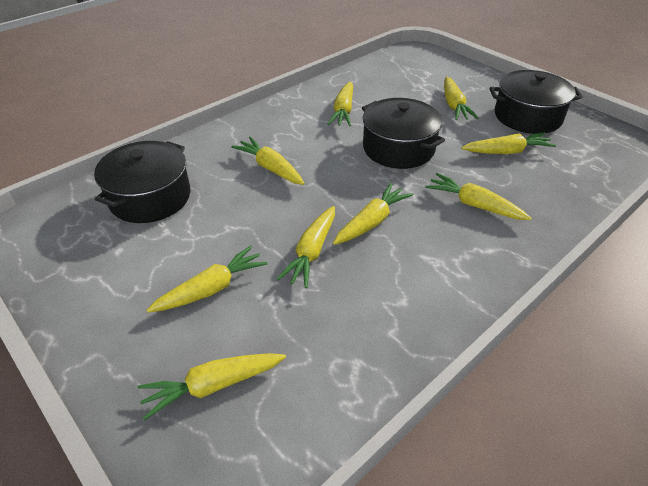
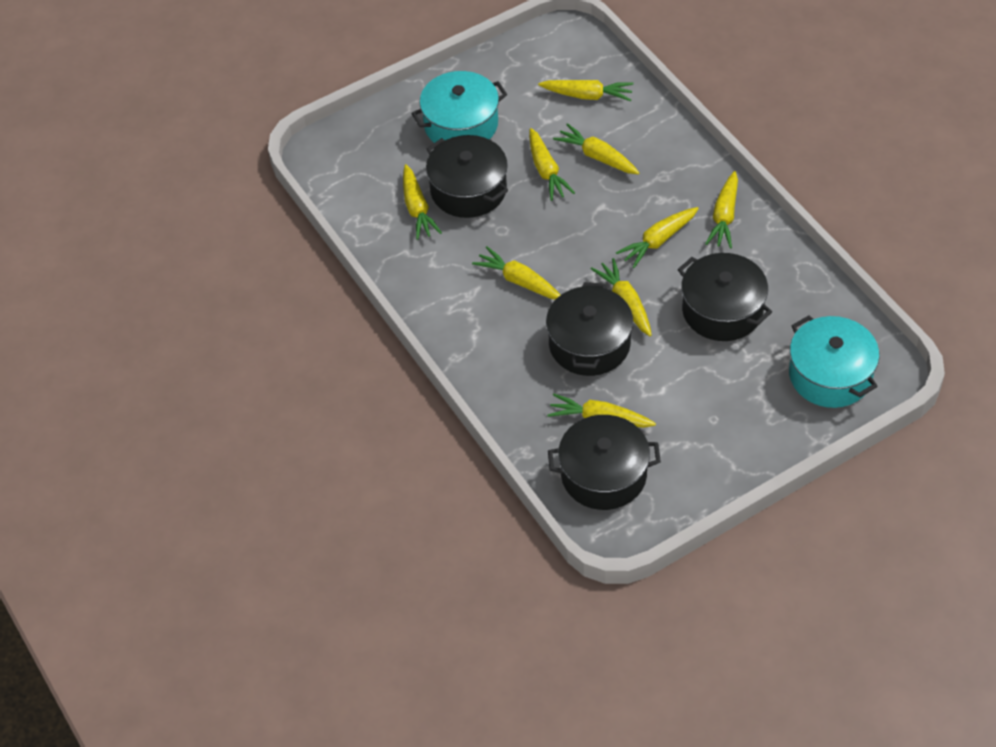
black pot: 3 -> 4
turquoise pot: 0 -> 2

